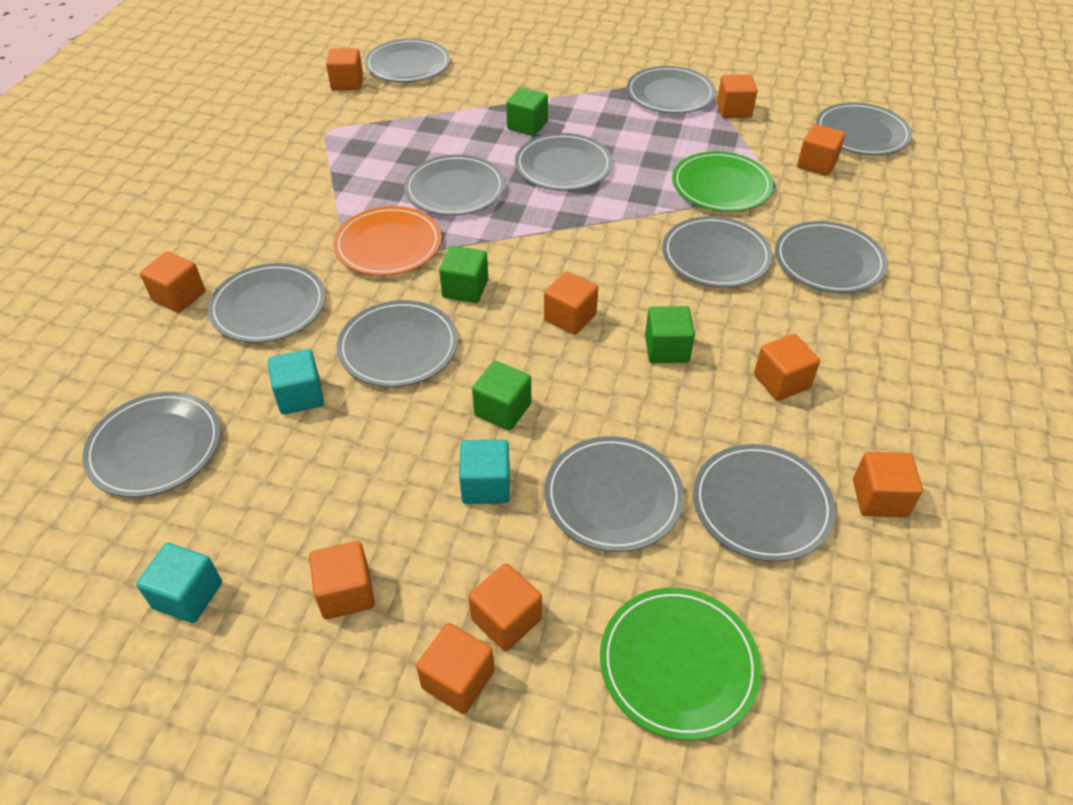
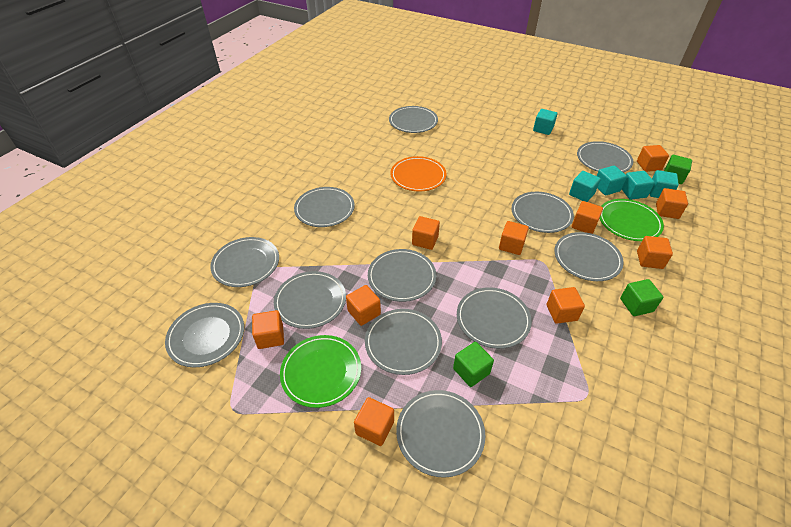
green cube: 4 -> 3
turquoise cube: 3 -> 5

